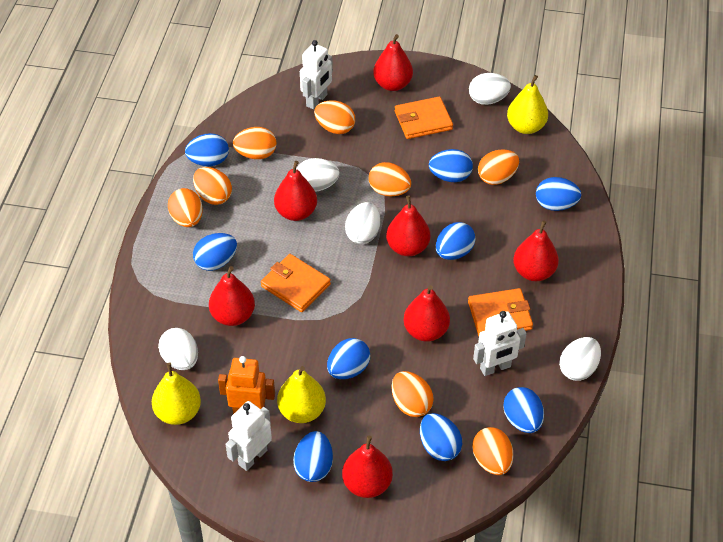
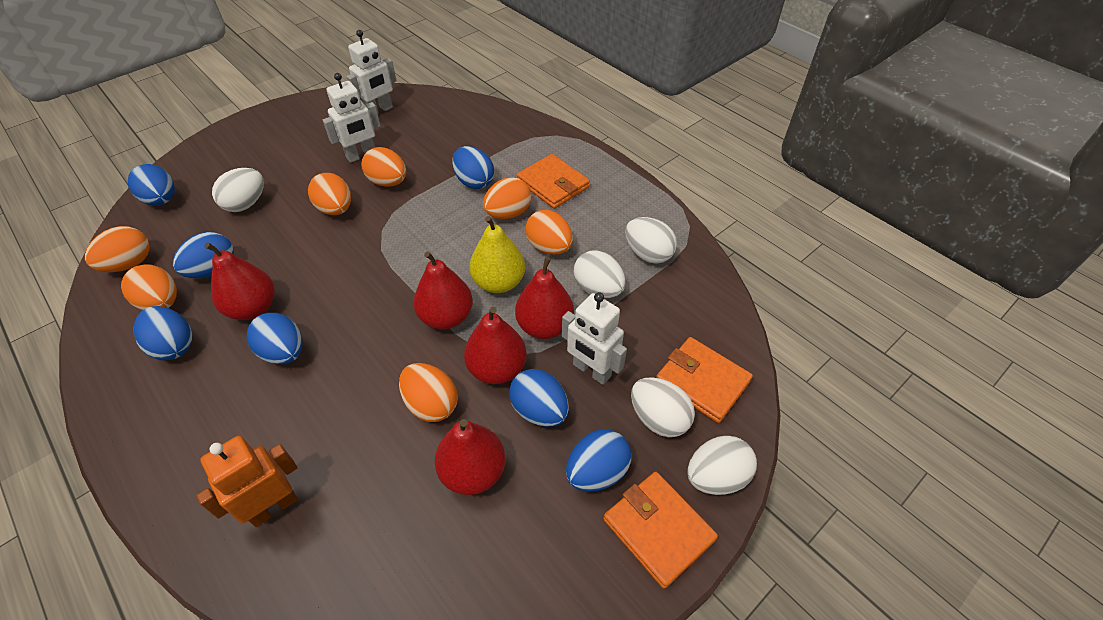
blue egg: 9 -> 7
orange egg: 8 -> 7
red pear: 7 -> 5
yellow pear: 3 -> 1

